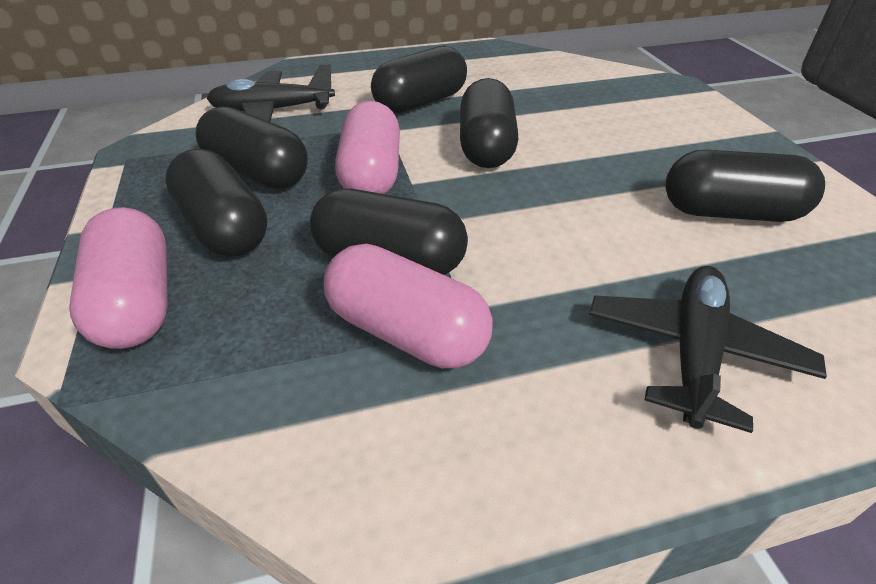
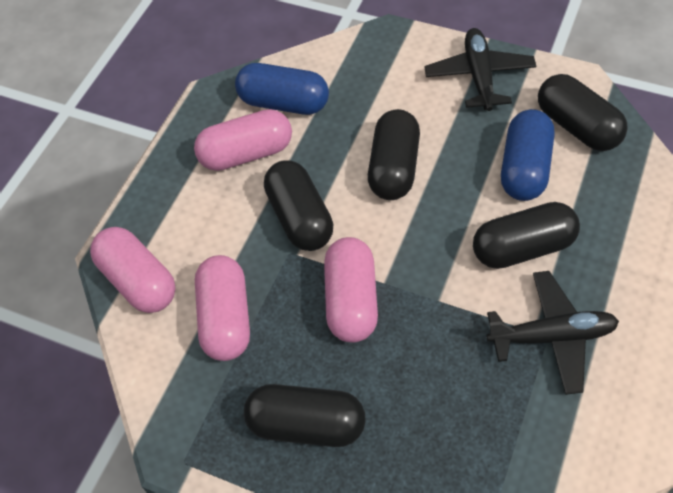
black capsule: 6 -> 5
blue capsule: 0 -> 2
pink capsule: 3 -> 4

